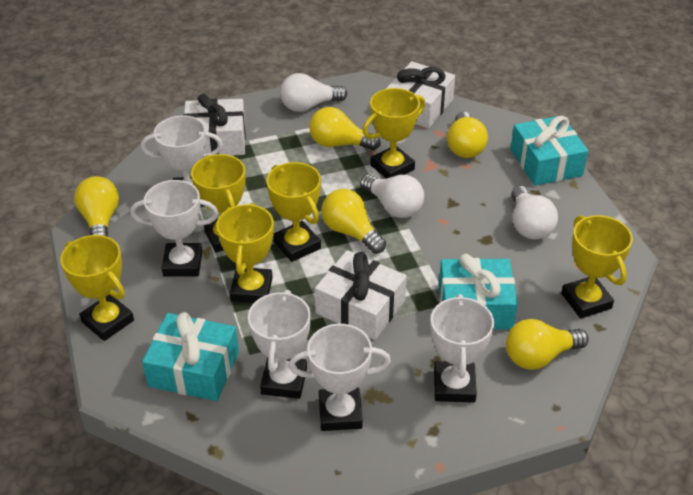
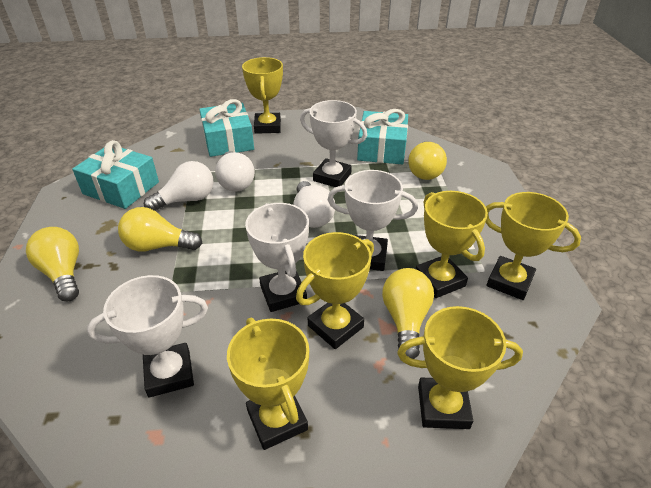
white gift: 3 -> 0
white trophy: 5 -> 4
yellow light bulb: 5 -> 4

